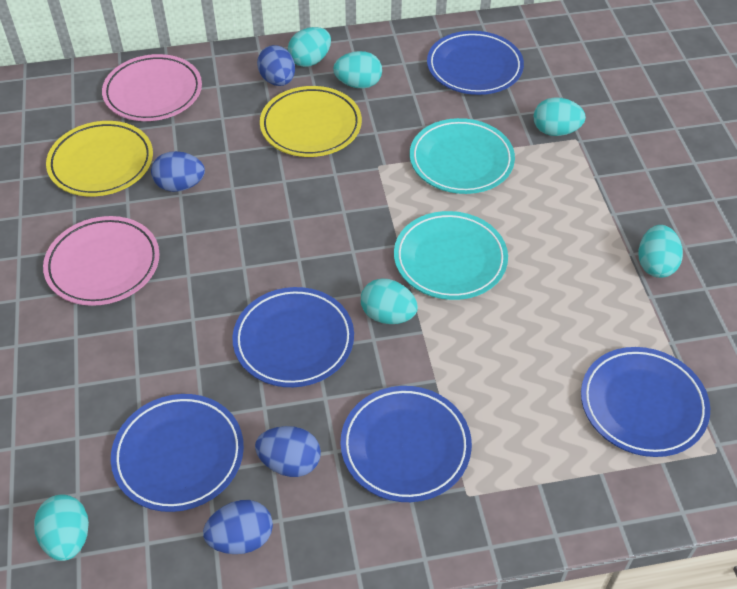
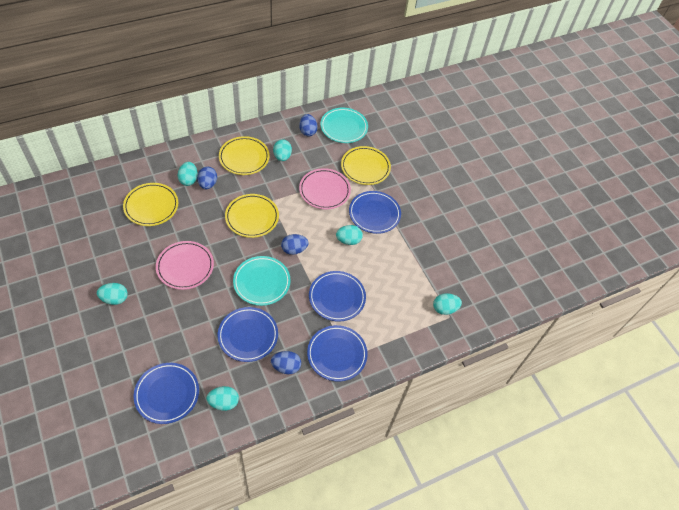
yellow plate: 2 -> 4

